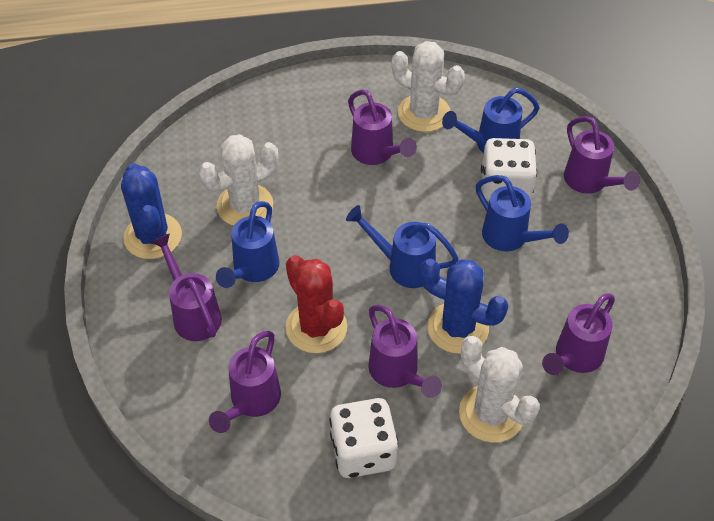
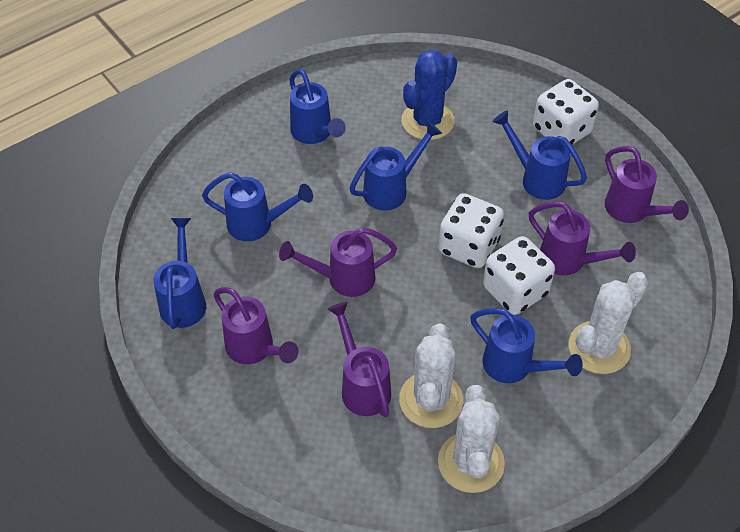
blue cactus: 2 -> 1
blue watering can: 4 -> 6
purple watering can: 6 -> 5
red cactus: 1 -> 0
white dice: 2 -> 3

